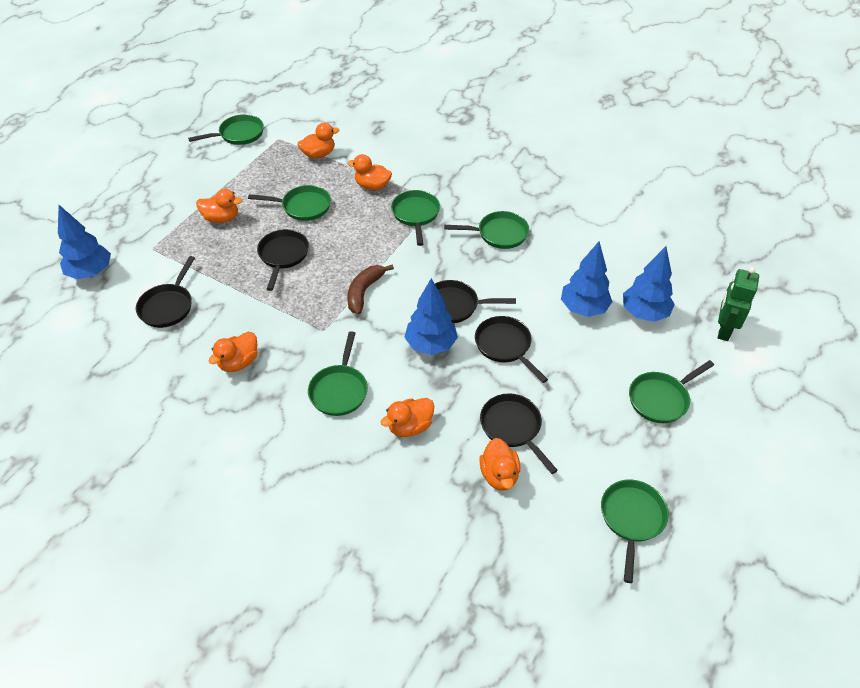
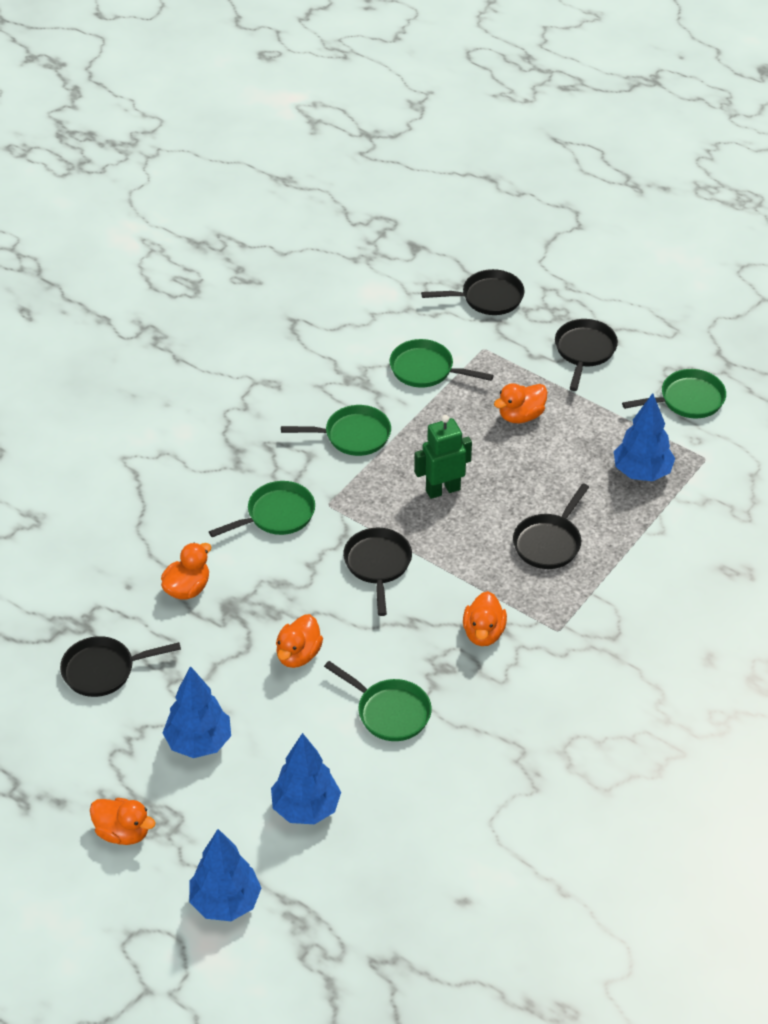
brown banana: 1 -> 0
green pan: 7 -> 5
orange duck: 6 -> 5

